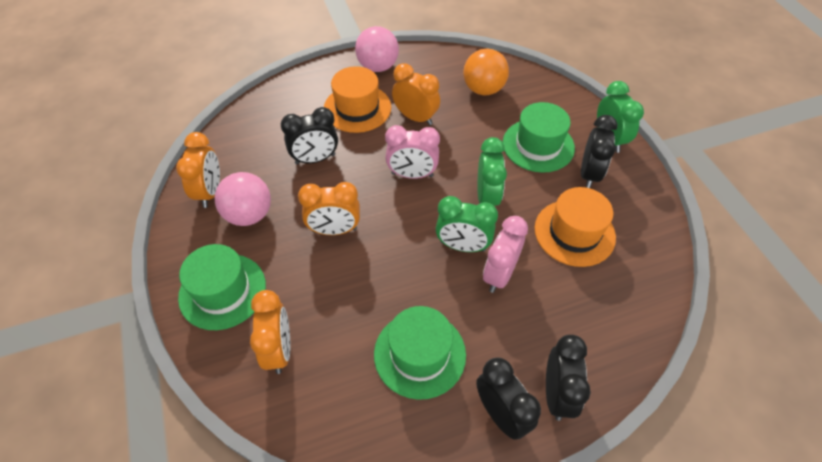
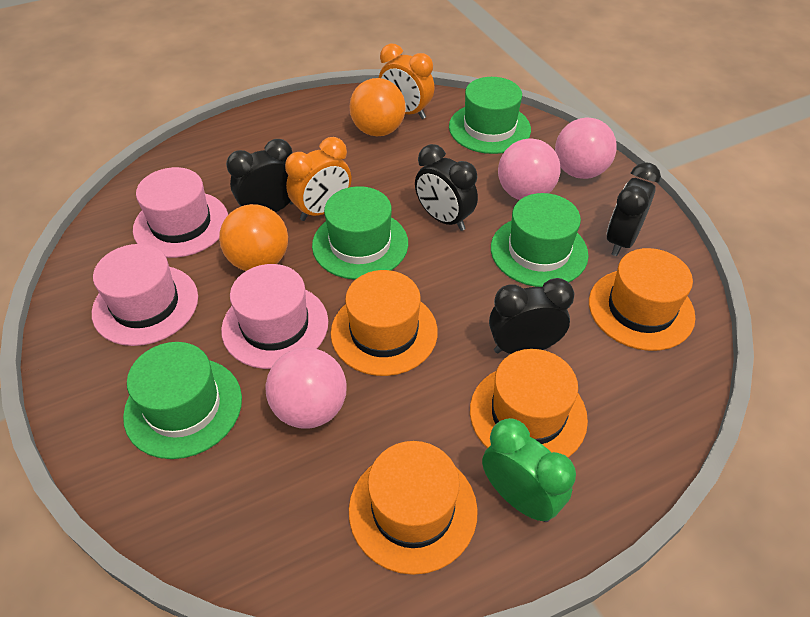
green clock: 3 -> 1
green hat: 3 -> 4
orange ball: 1 -> 2
orange clock: 4 -> 2
orange hat: 2 -> 4
pink ball: 2 -> 3
pink clock: 2 -> 0
pink hat: 0 -> 3

